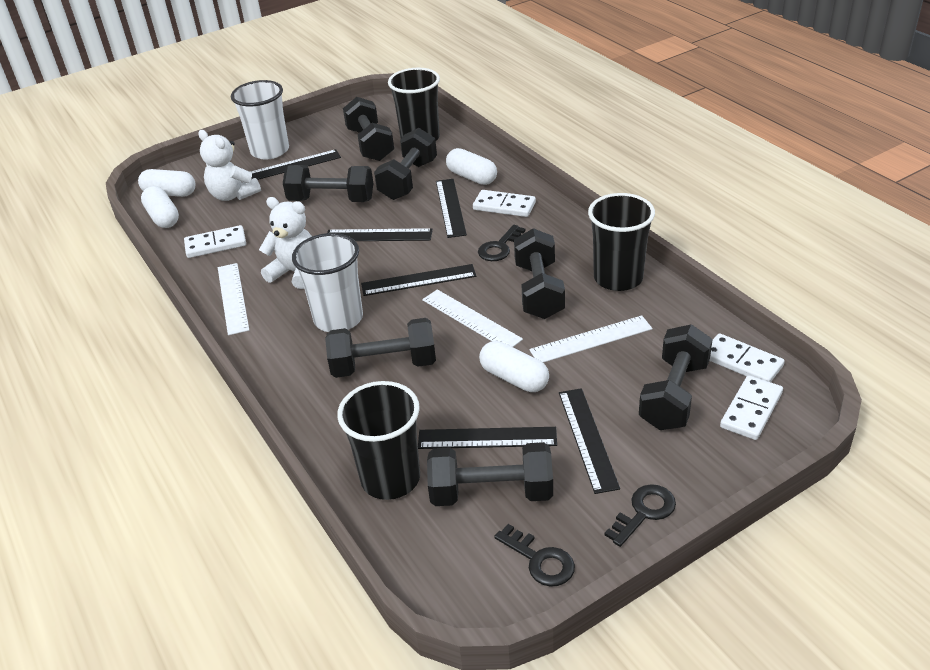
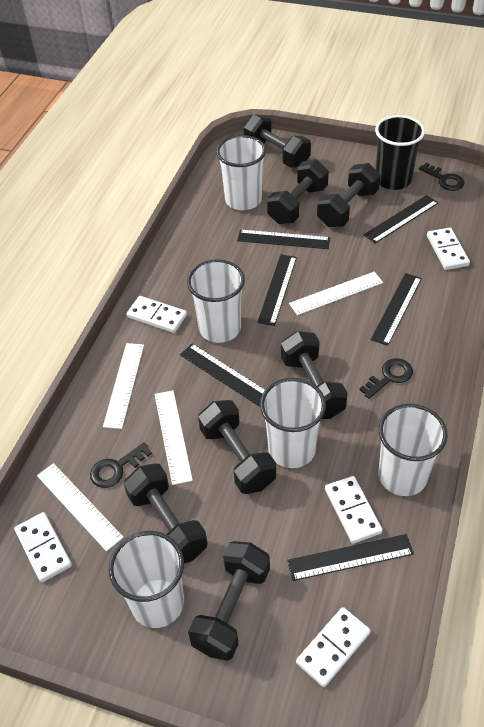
black cup: 3 -> 1
white capsule: 4 -> 0
white cup: 2 -> 5
white domino: 4 -> 5
white ruler: 3 -> 4
white teddy bear: 2 -> 0

